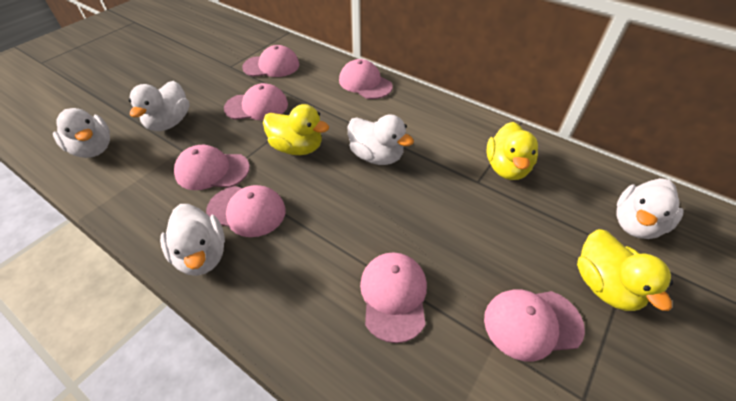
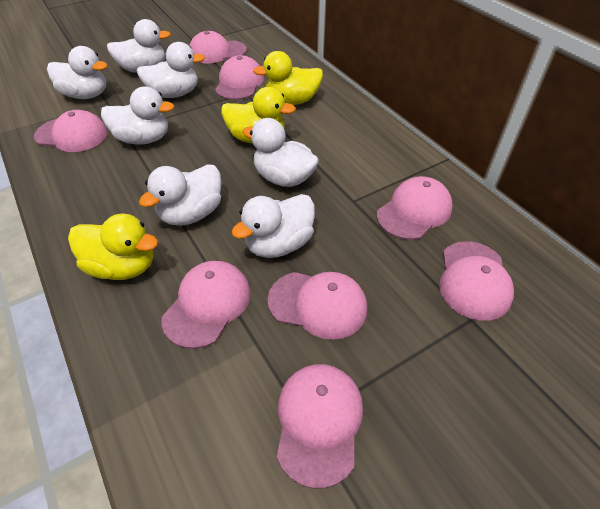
pink cap: 7 -> 8
white duck: 5 -> 7

